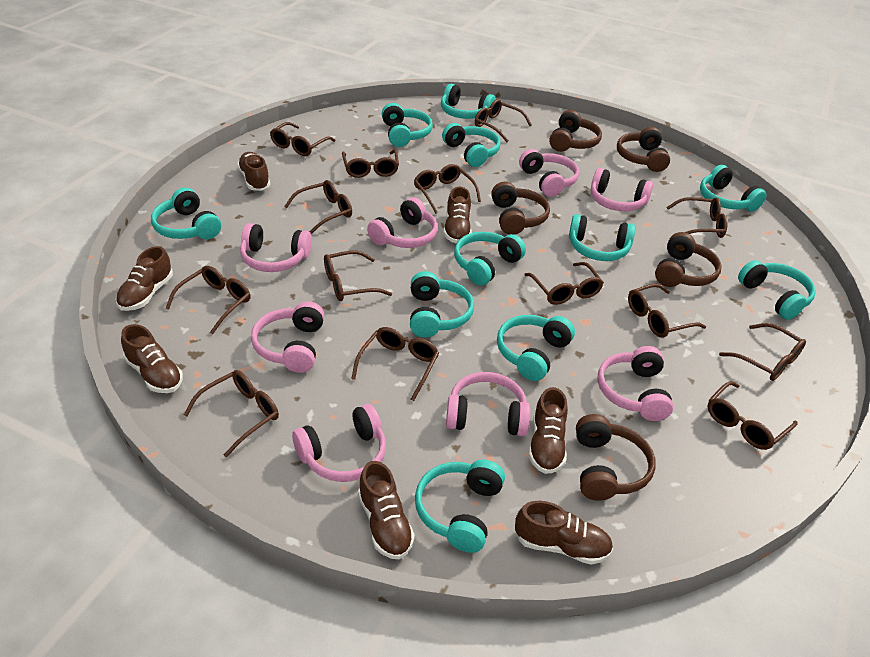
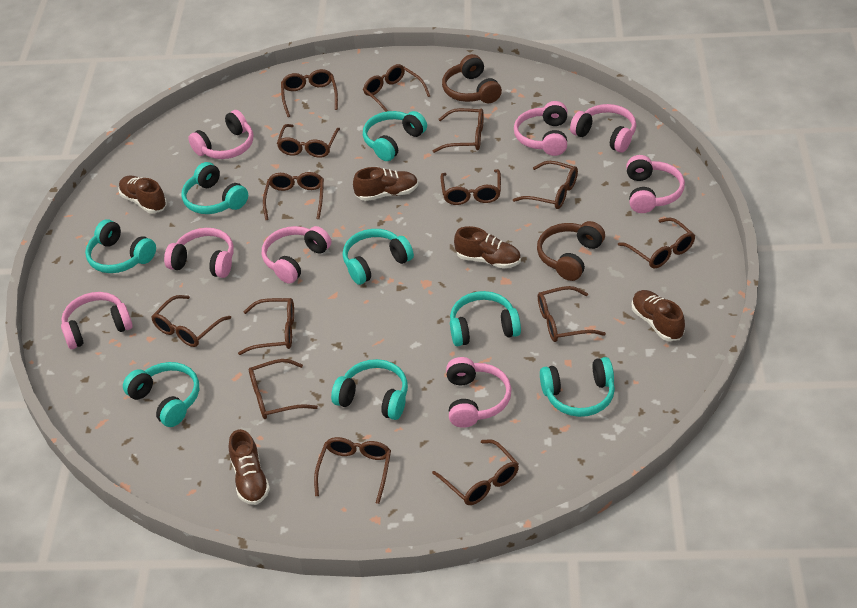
brown headphones: 5 -> 2
brown shoe: 7 -> 5
turquoise headphones: 11 -> 8

